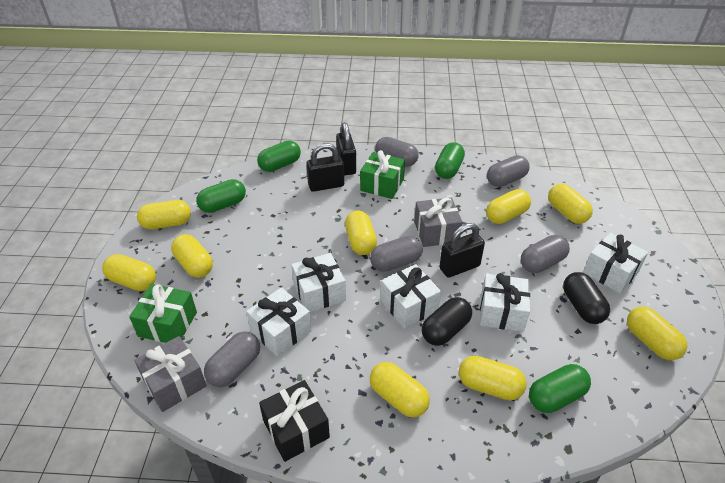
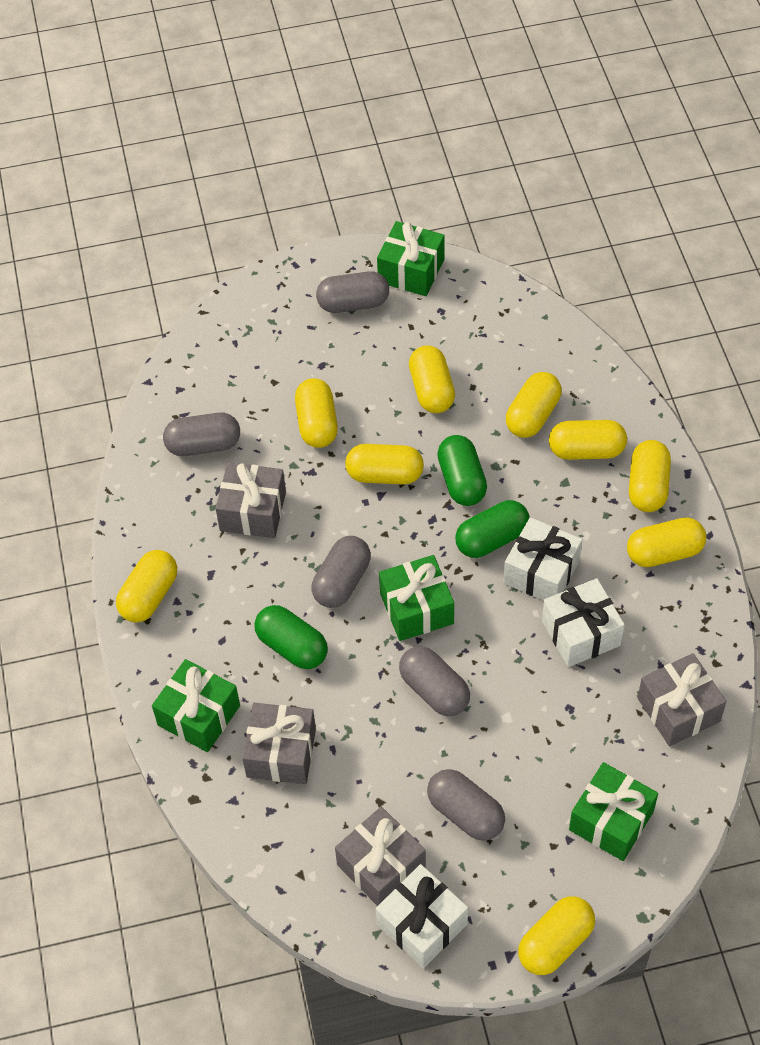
black capsule: 2 -> 0
black gift: 1 -> 0
black padlock: 3 -> 0
green capsule: 4 -> 3
green gift: 2 -> 4
grey gift: 2 -> 4
white gift: 5 -> 3

